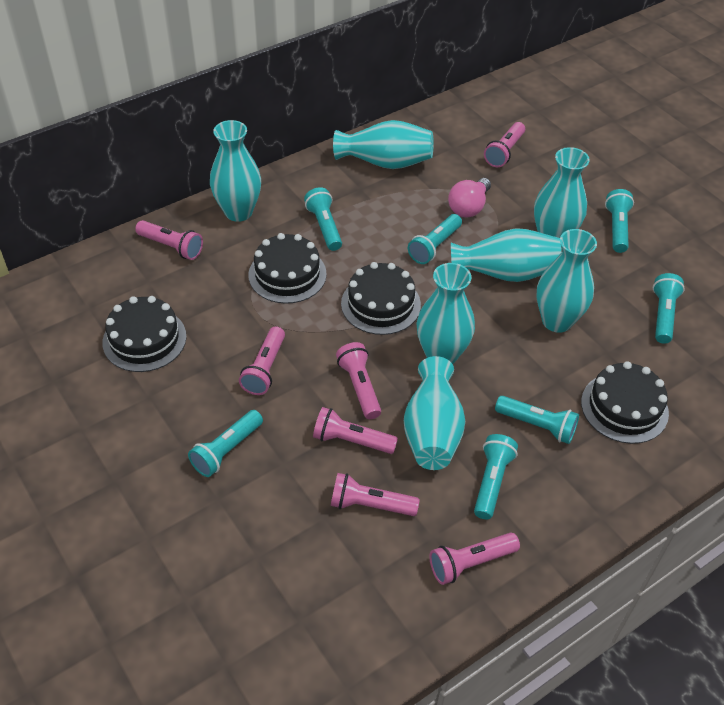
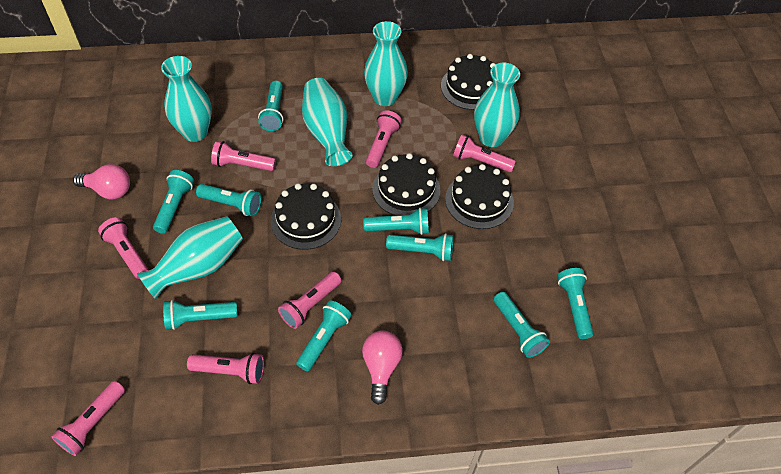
pink light bulb: 1 -> 2
turquoise flashlight: 7 -> 9
turquoise vase: 7 -> 5

